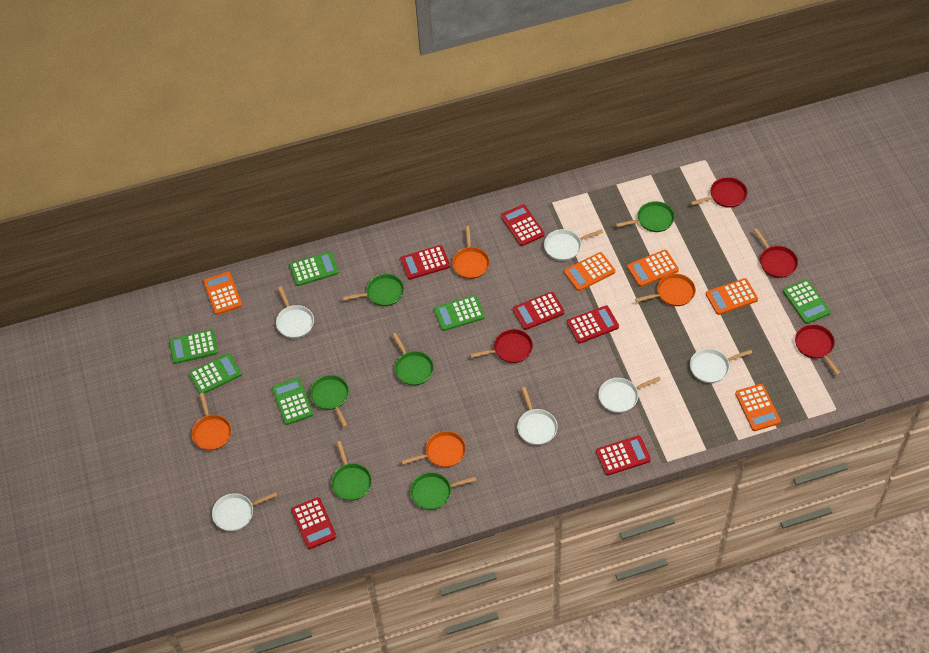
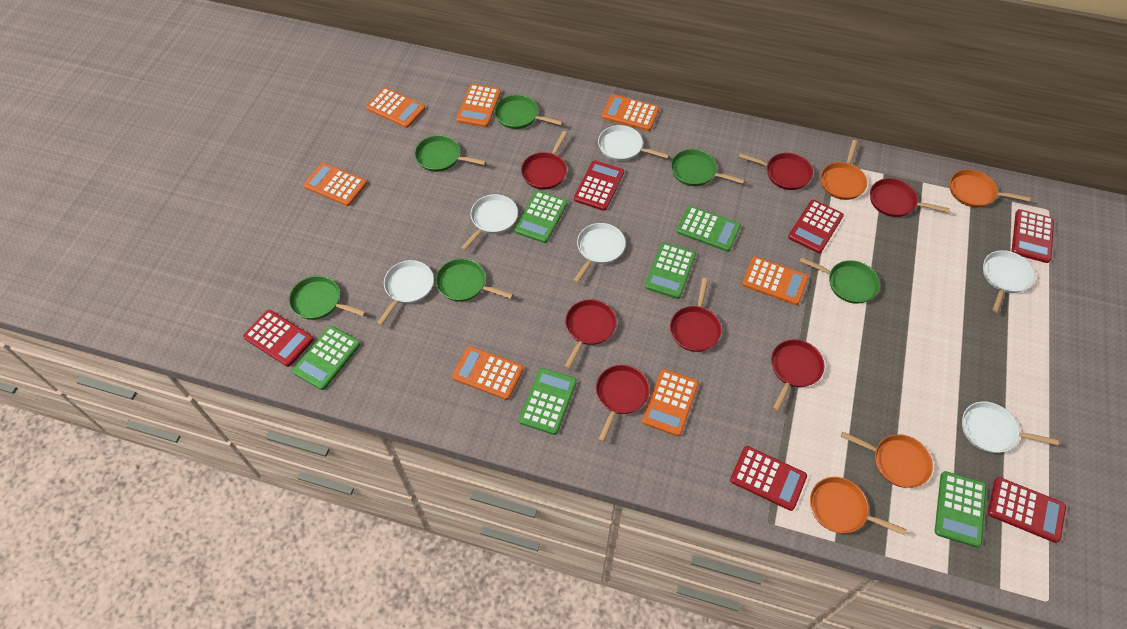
orange calculator: 5 -> 7
red pan: 4 -> 7

